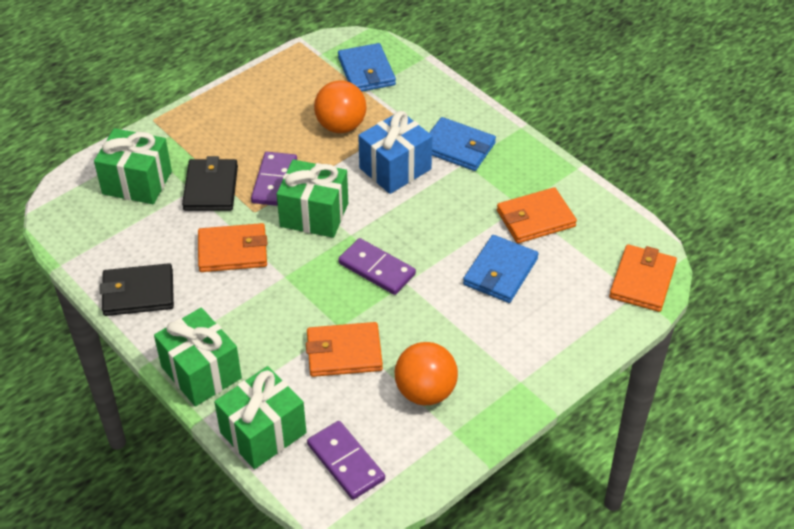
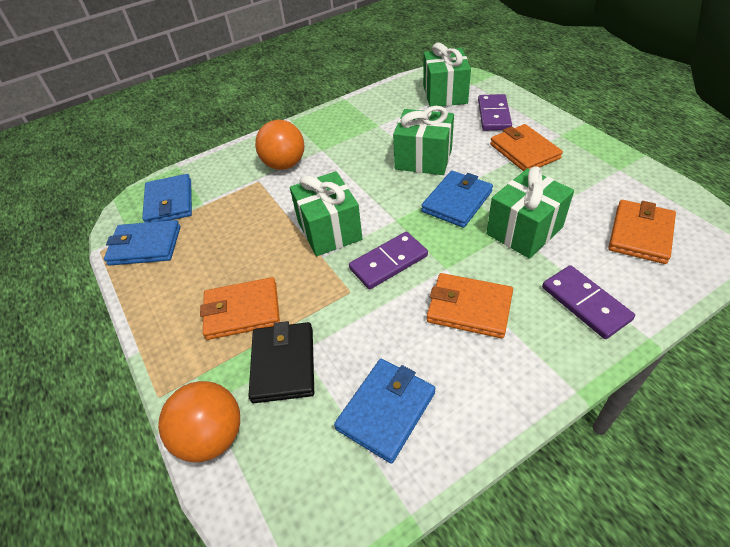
black wallet: 2 -> 1
blue gift: 1 -> 0
blue wallet: 3 -> 4

